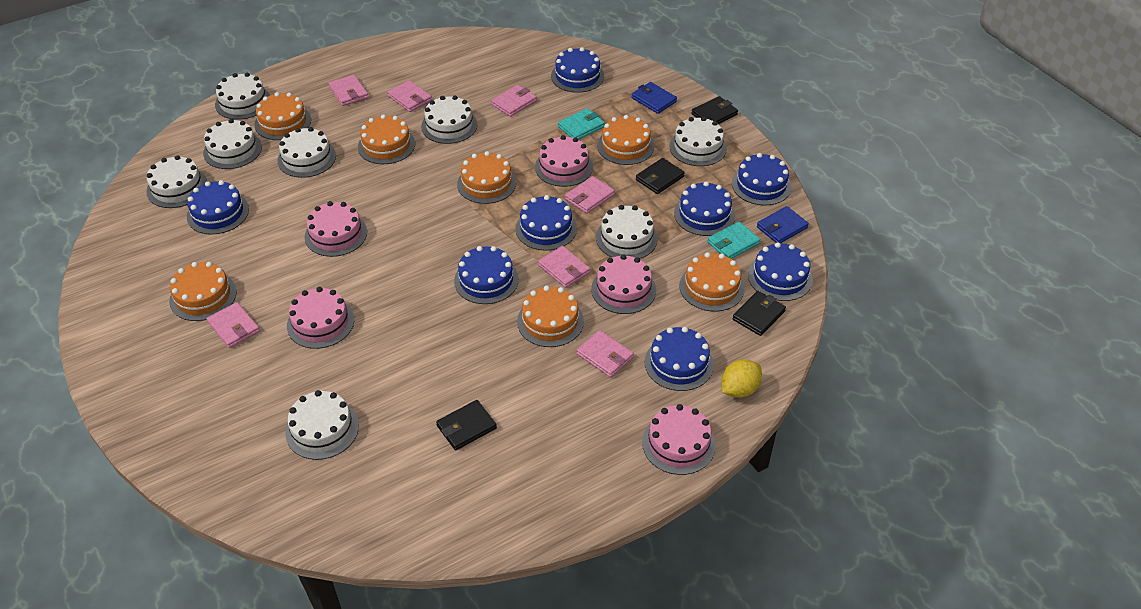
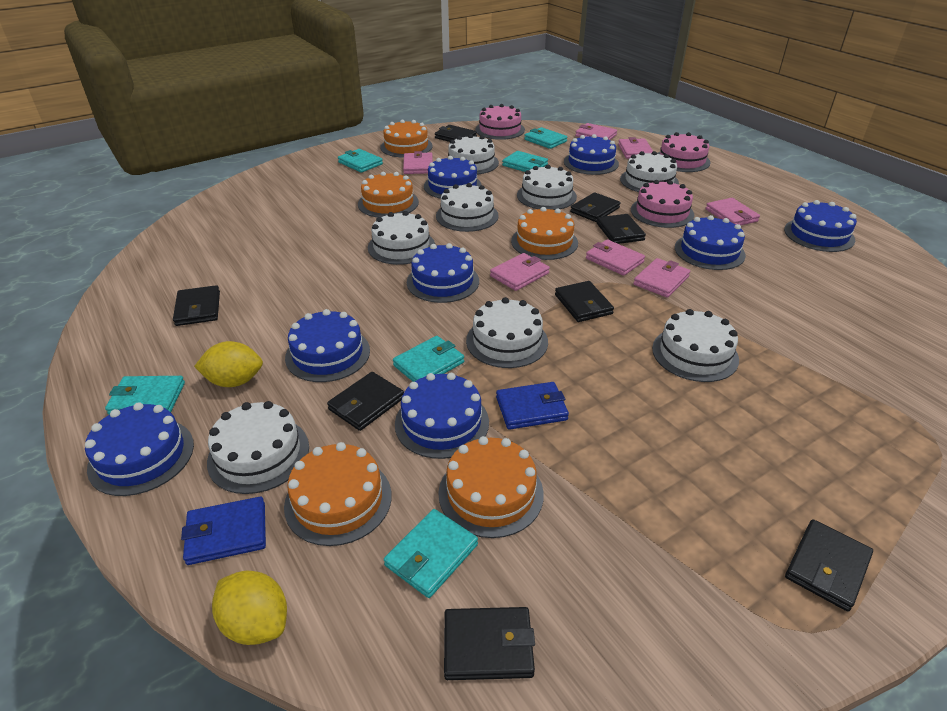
black wallet: 4 -> 8
orange cake: 7 -> 5
pink cake: 5 -> 3
turquoise wallet: 2 -> 6
yellow lemon: 1 -> 2

